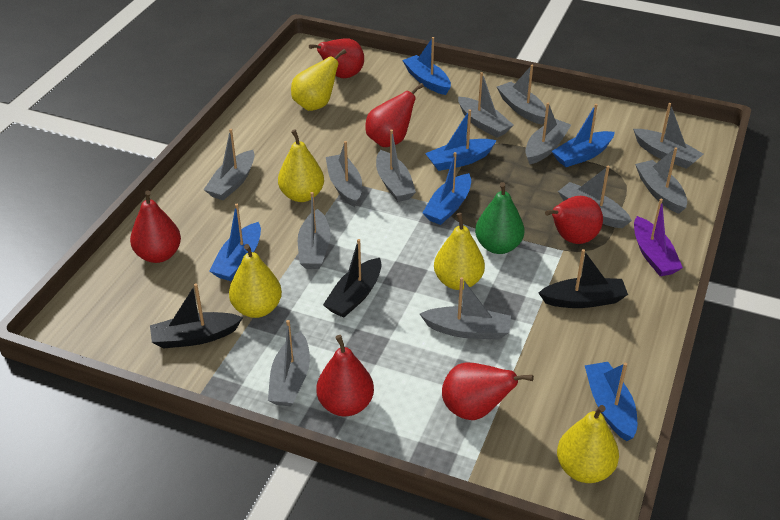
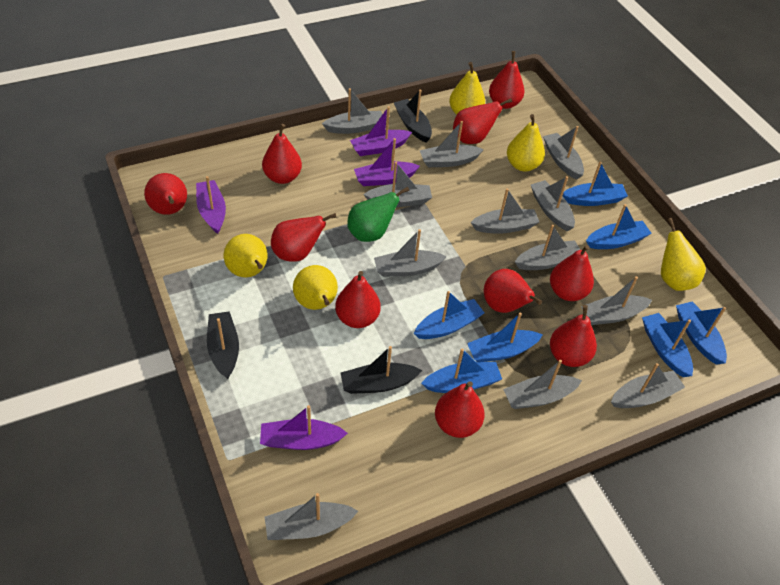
blue boat: 6 -> 7
purple boat: 1 -> 4
red pear: 6 -> 10

